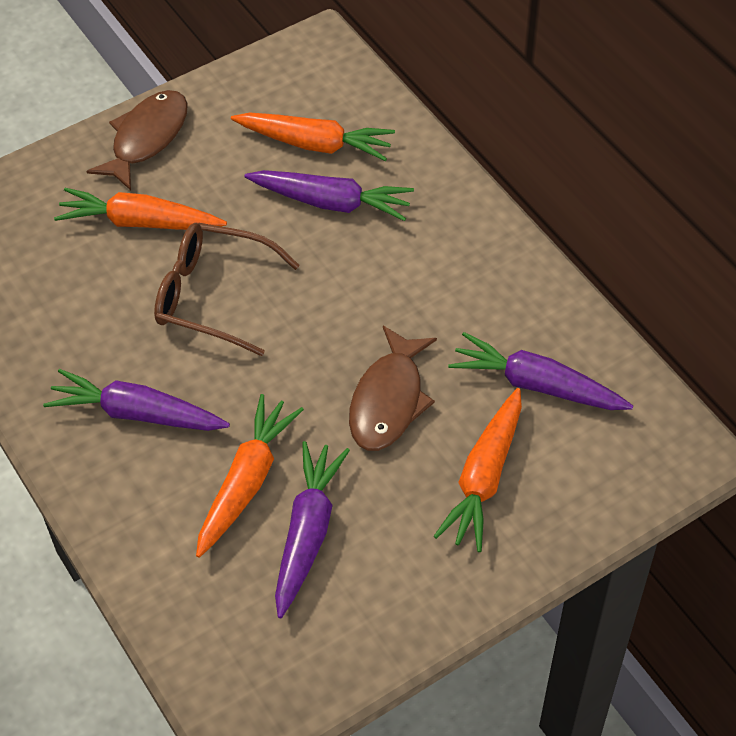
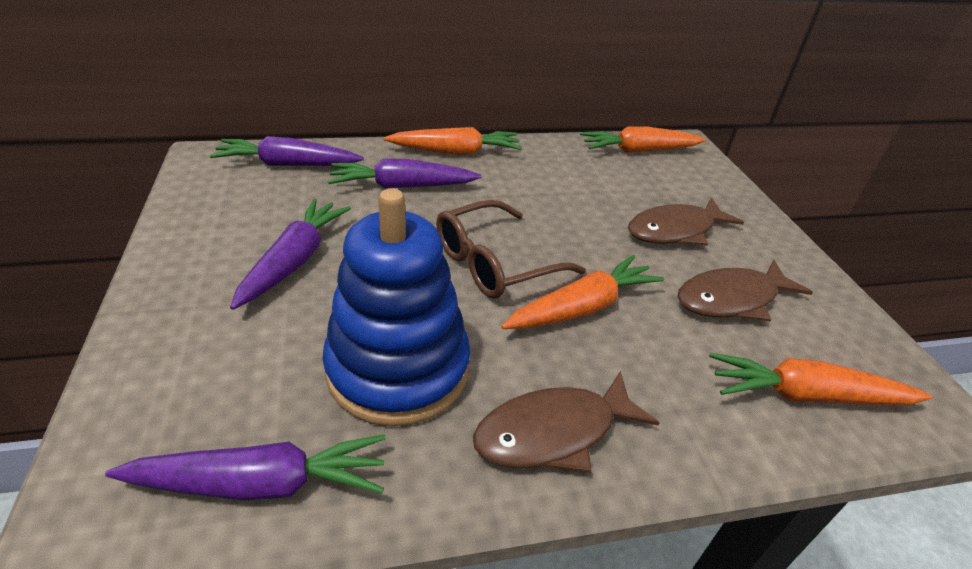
blue stacking toy: 0 -> 1
brown fish: 2 -> 3

